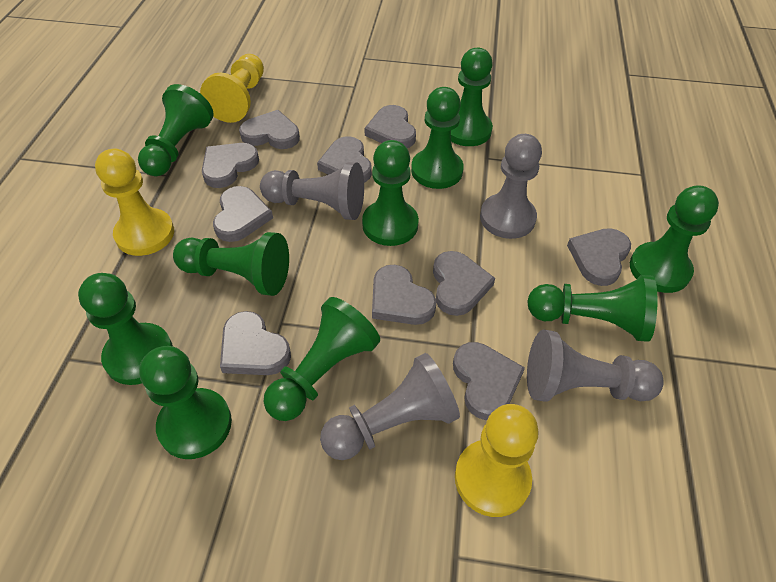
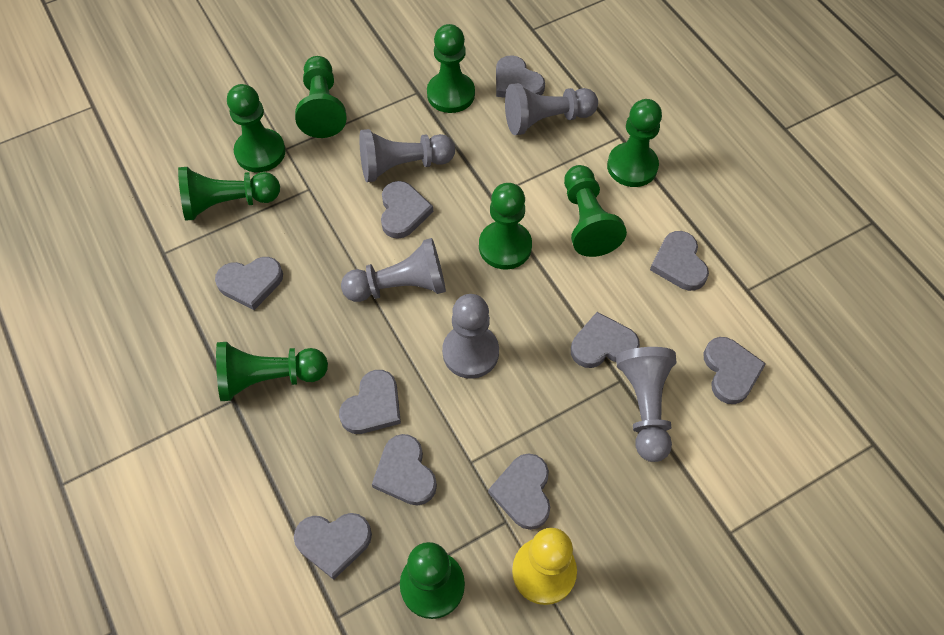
green pawn: 10 -> 9
grey pawn: 4 -> 5
yellow pawn: 3 -> 1

